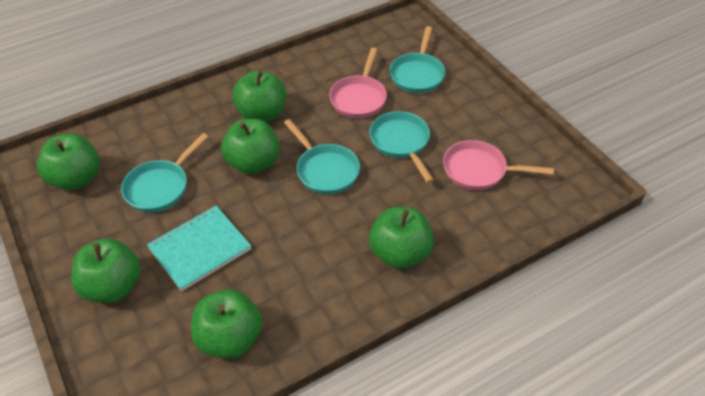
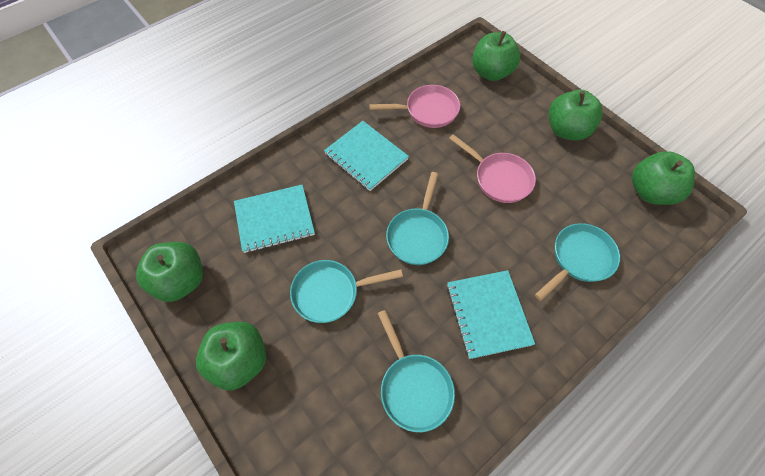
green apple: 6 -> 5
turquoise notebook: 1 -> 3

